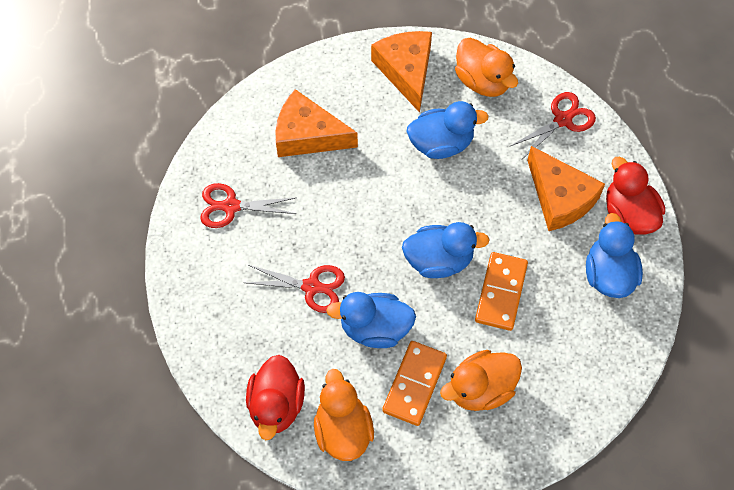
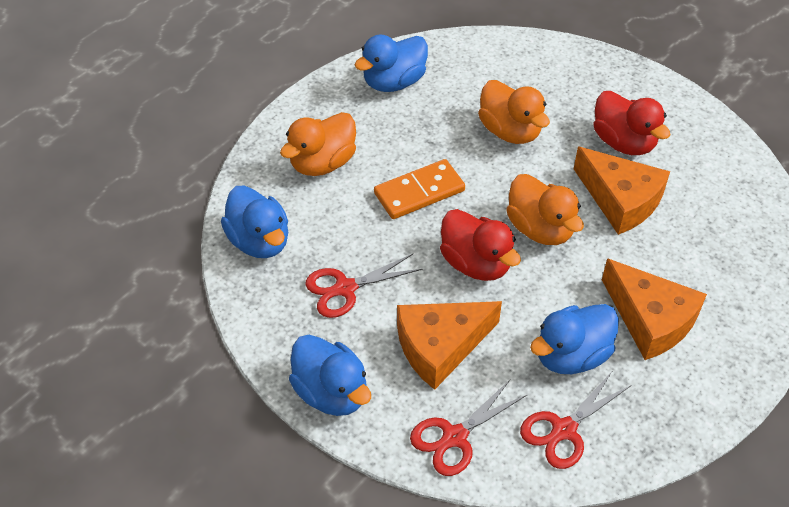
orange domino: 2 -> 1

